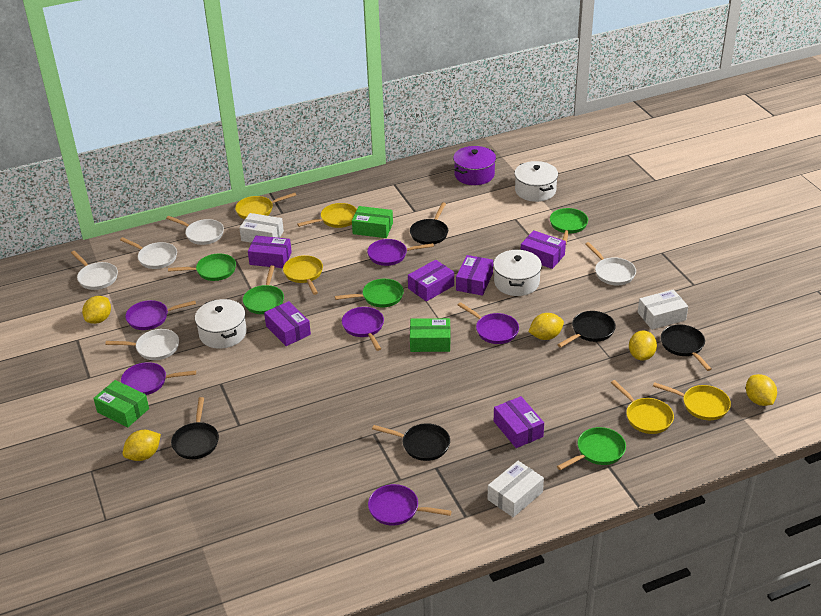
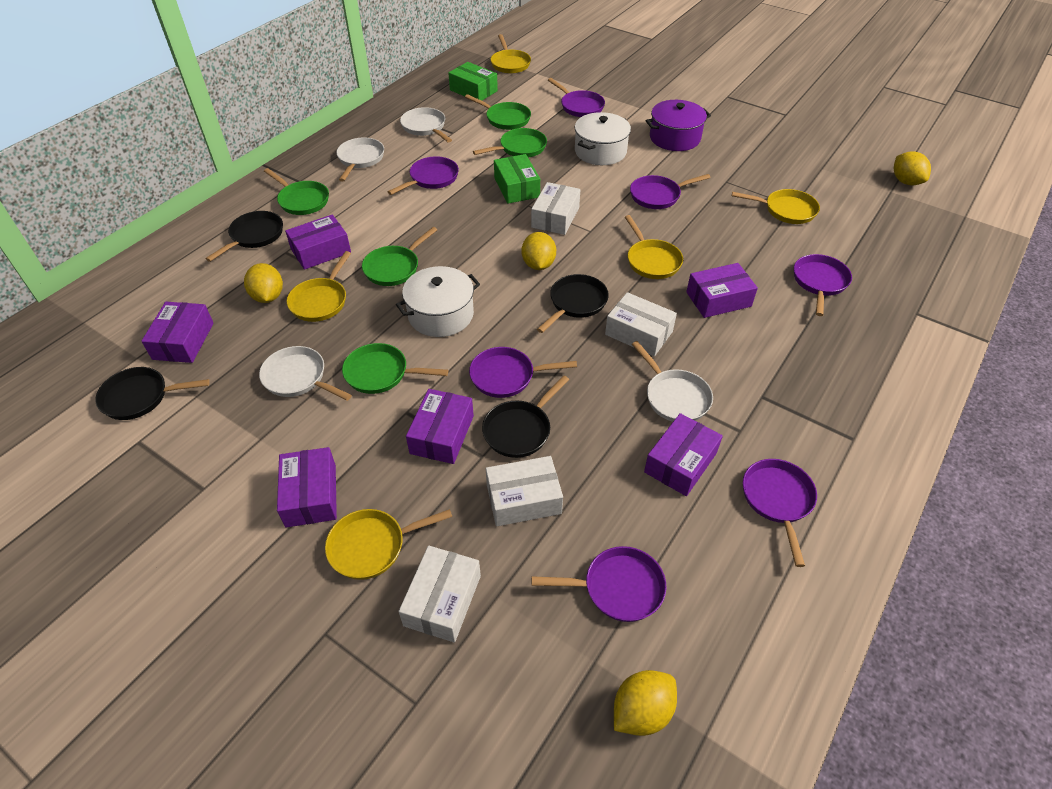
black pan: 5 -> 4
green box: 3 -> 2
purple pan: 6 -> 7
white box: 3 -> 4
white pan: 5 -> 4
white pot: 3 -> 2
yellow lemon: 5 -> 4

